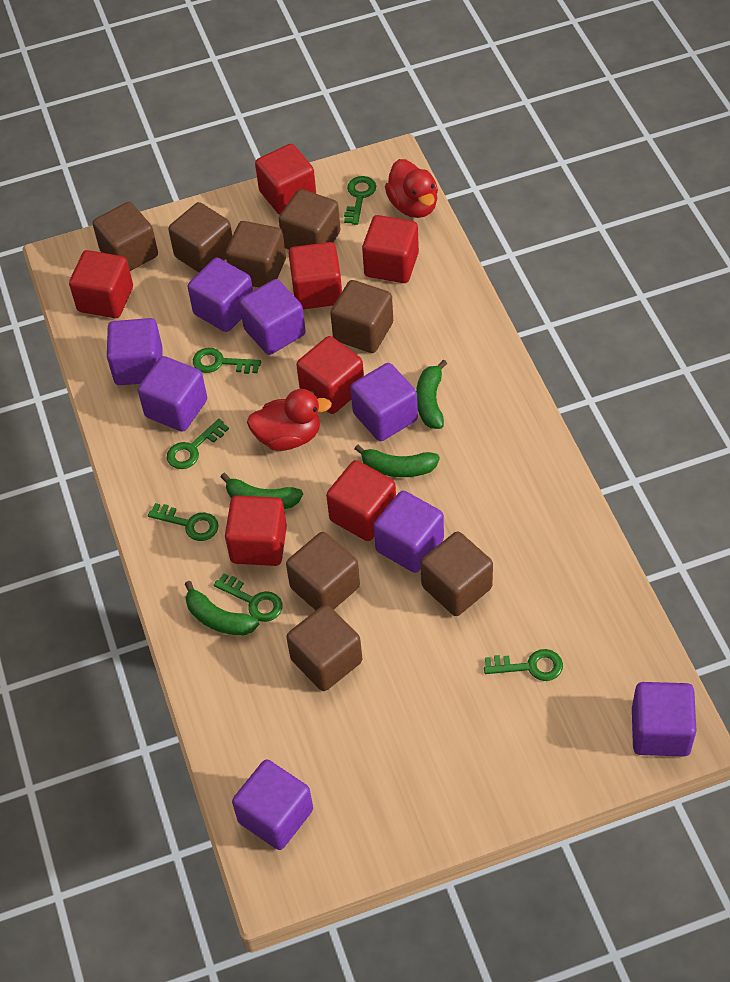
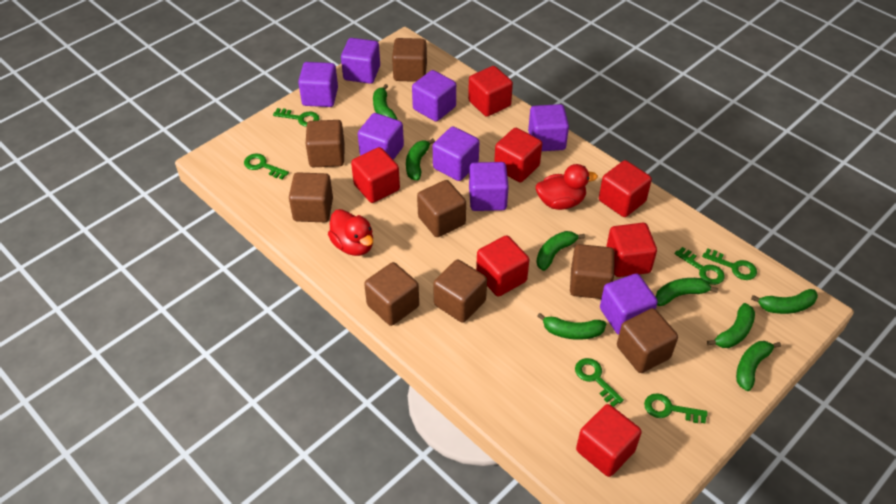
green banana: 4 -> 8

